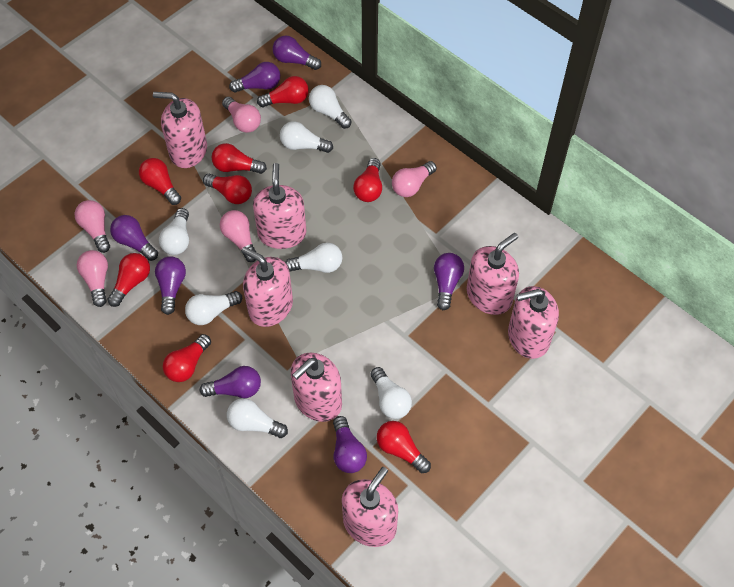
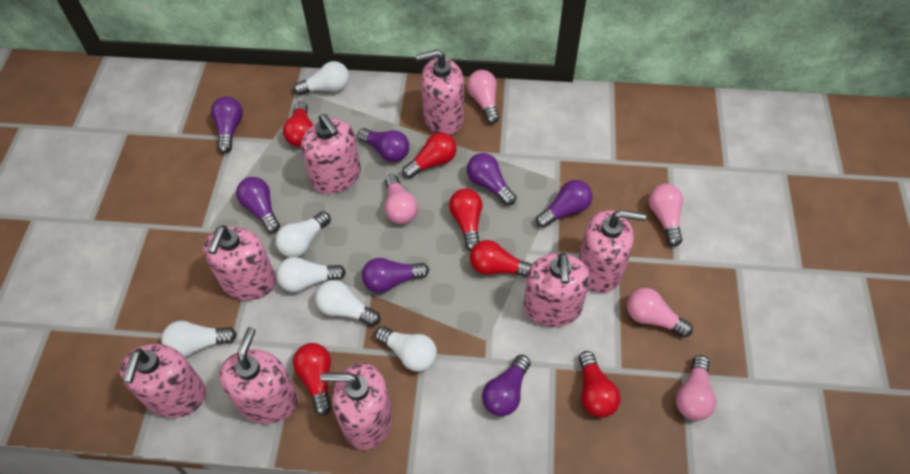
pink soap dispenser: 7 -> 8
red light bulb: 8 -> 6
white light bulb: 7 -> 6

